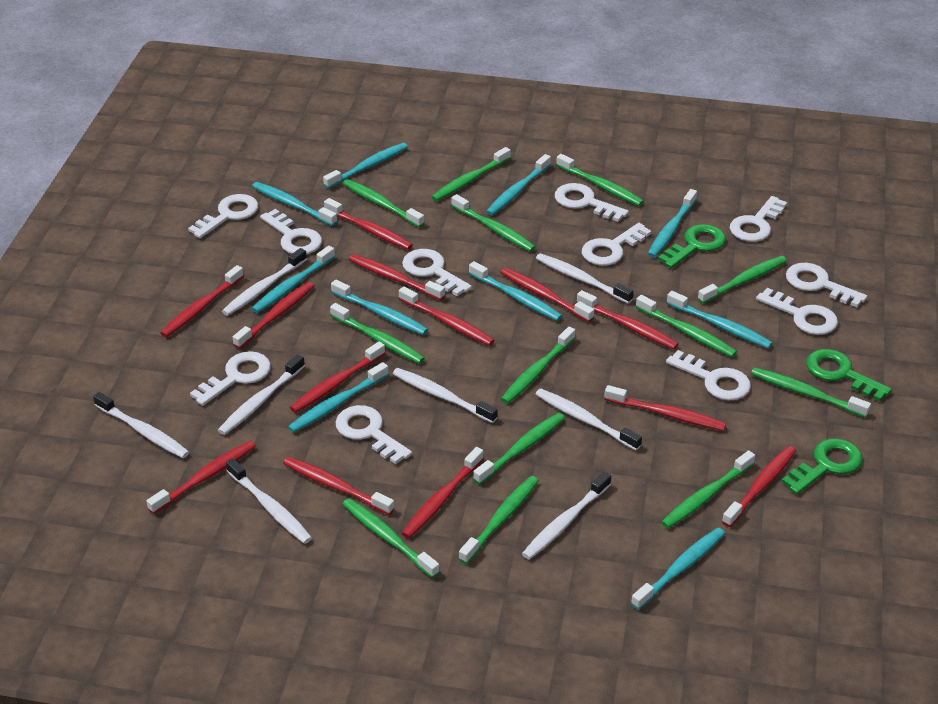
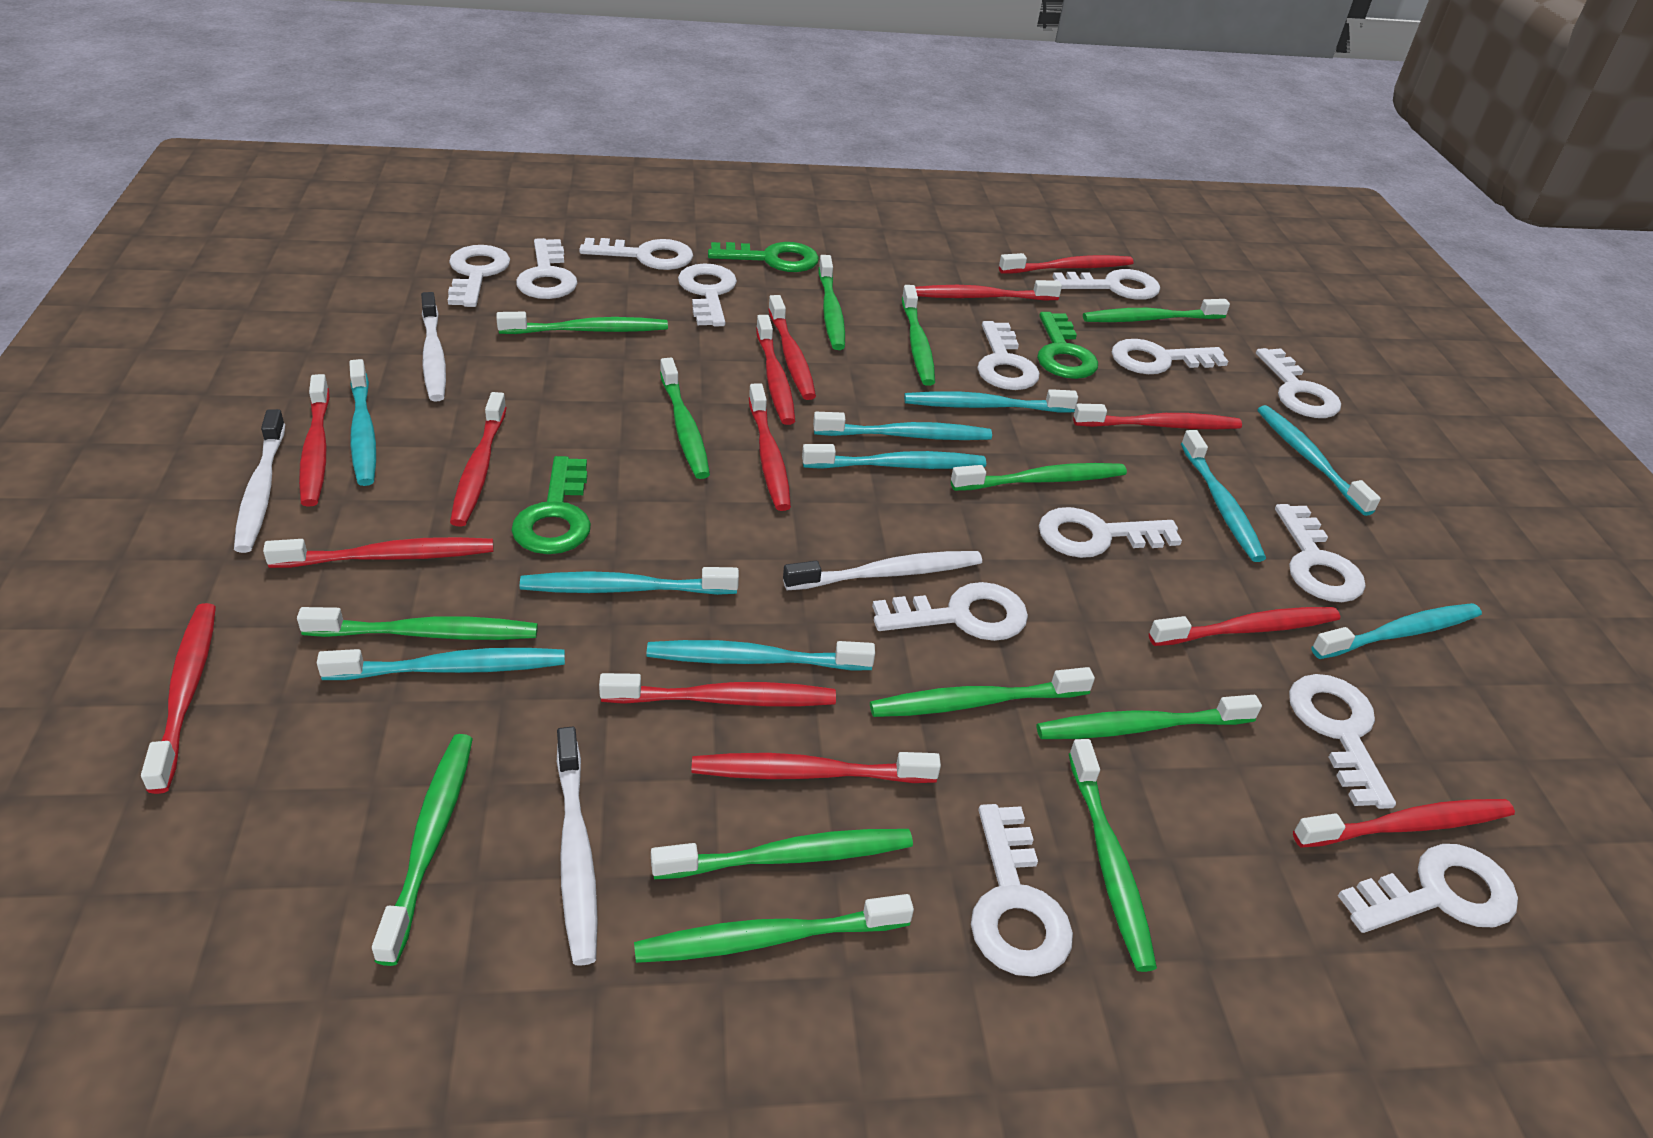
red toothbrush: 13 -> 14
white key: 11 -> 14
white toothbrush: 8 -> 4

